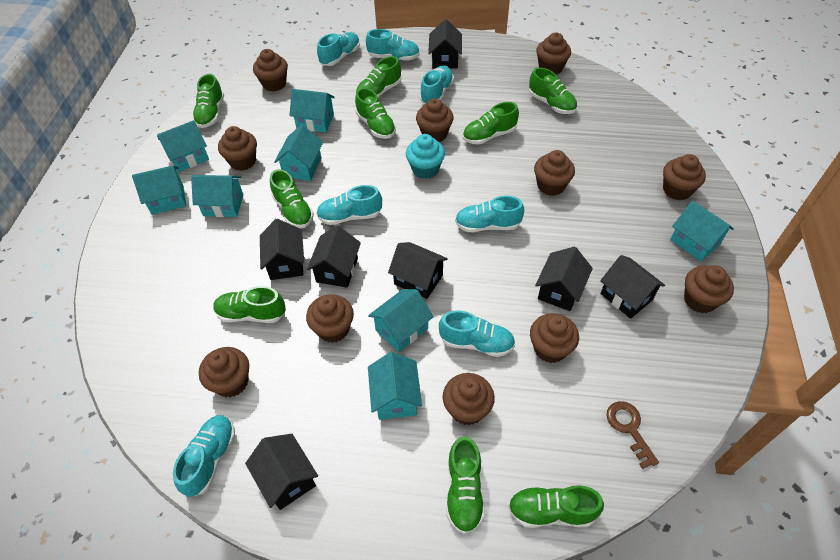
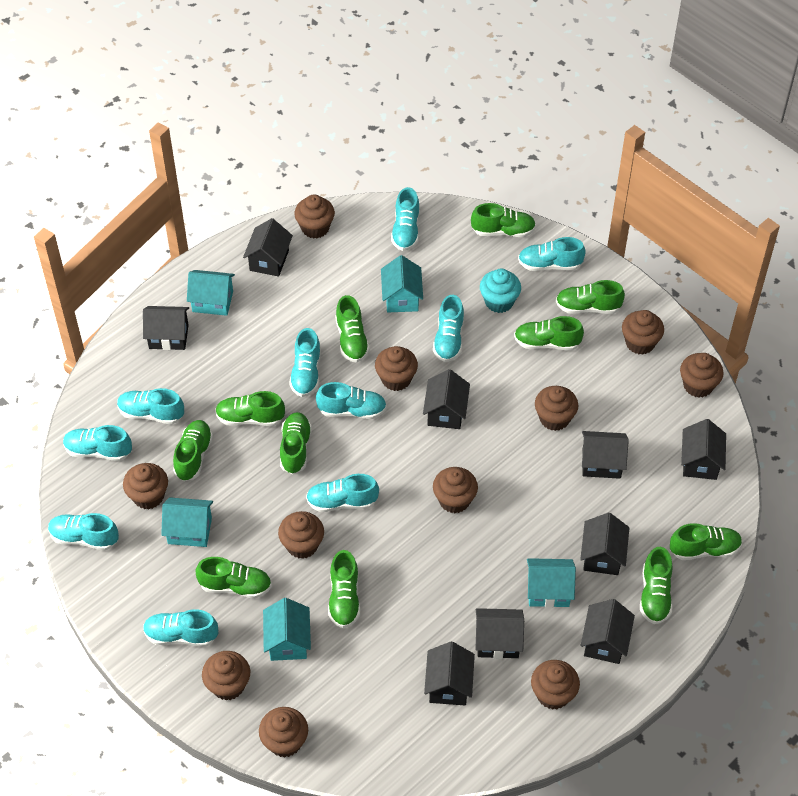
black house: 7 -> 9
brown key: 1 -> 0
green shoe: 9 -> 11
turquoise house: 8 -> 5
turquoise shoe: 7 -> 10

